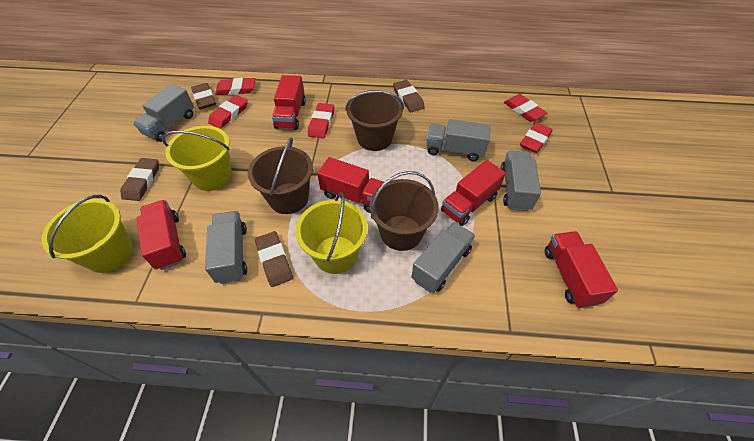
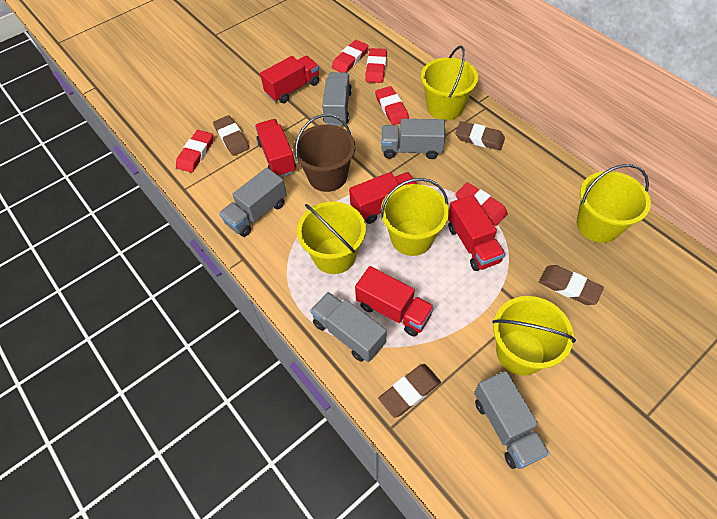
brown bucket: 3 -> 1
yellow bucket: 3 -> 5

